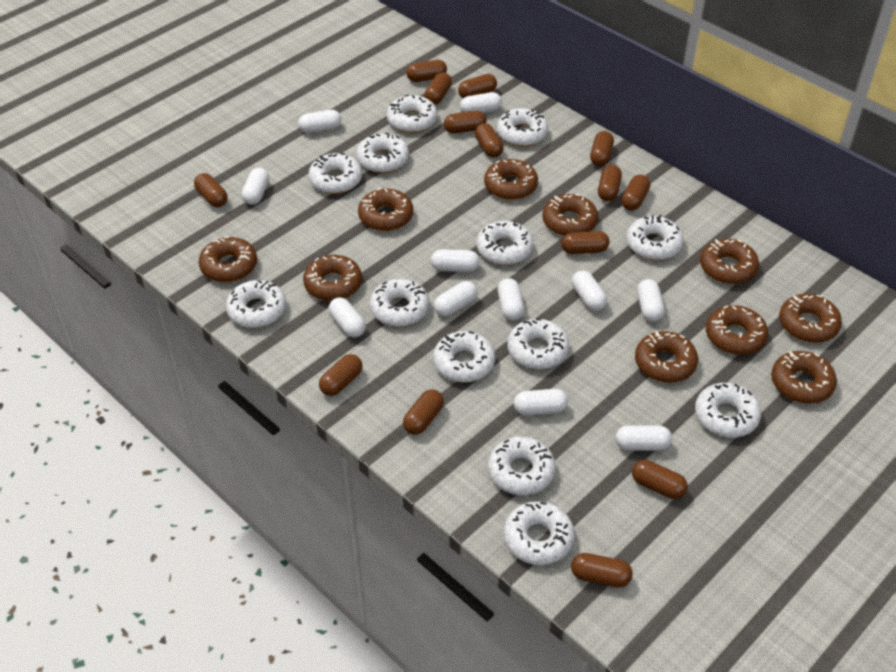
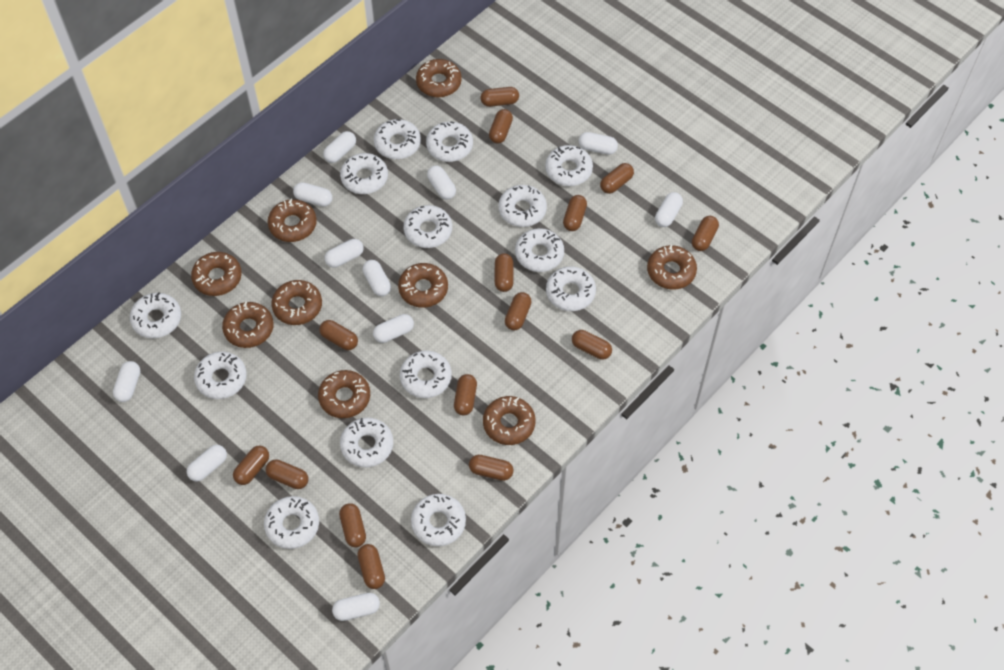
brown capsule: 14 -> 15
brown donut: 10 -> 9
white donut: 13 -> 14

